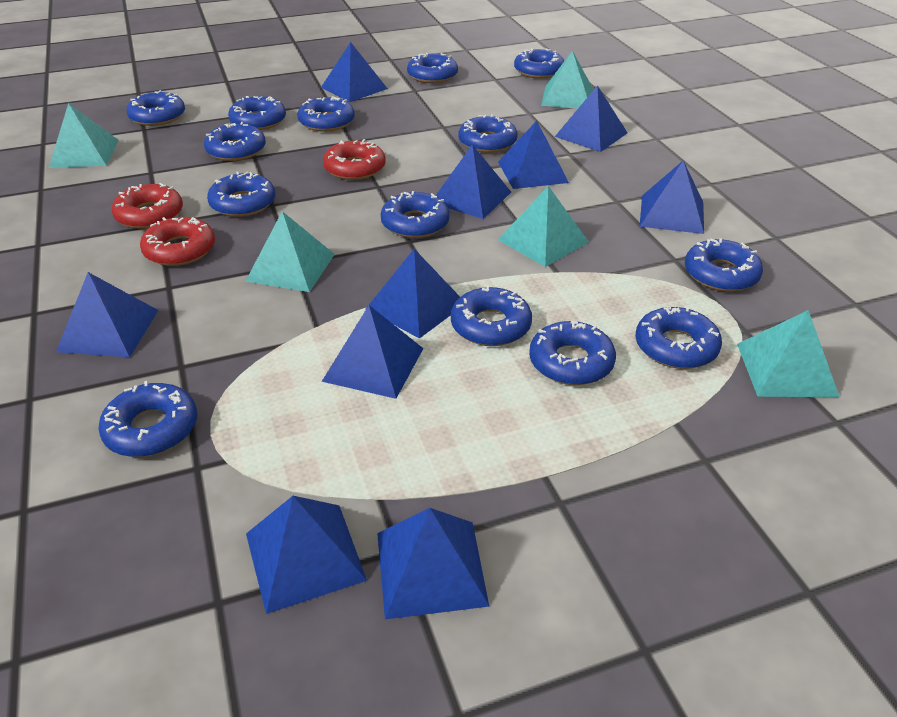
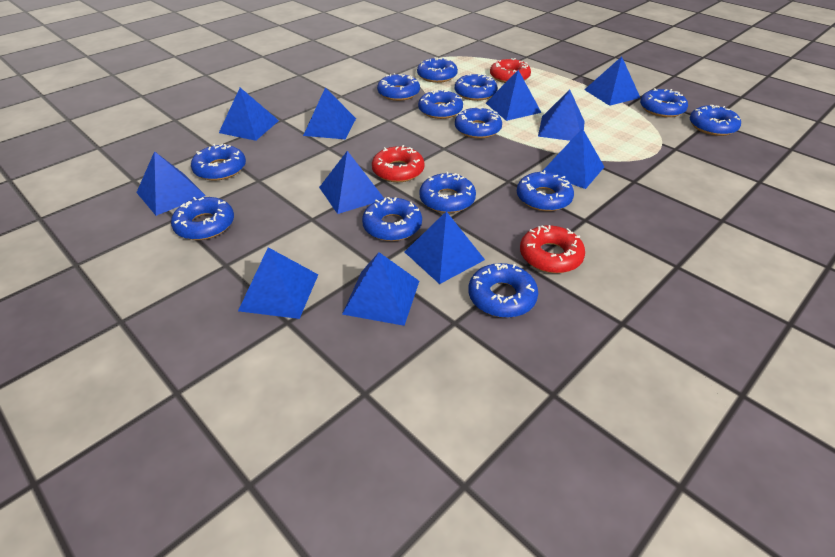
blue donut: 14 -> 13
blue pyramid: 10 -> 11
turquoise pyramid: 5 -> 0

